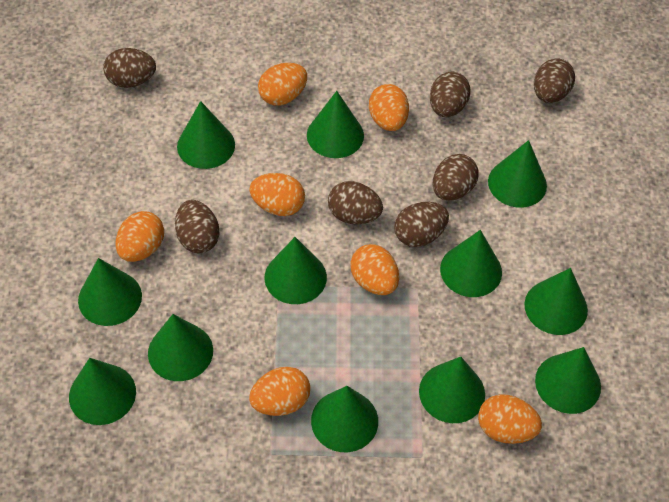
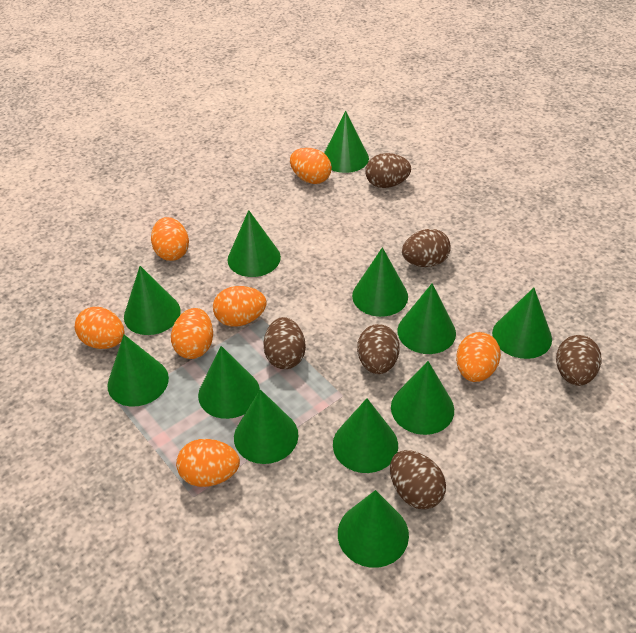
brown egg: 7 -> 6

